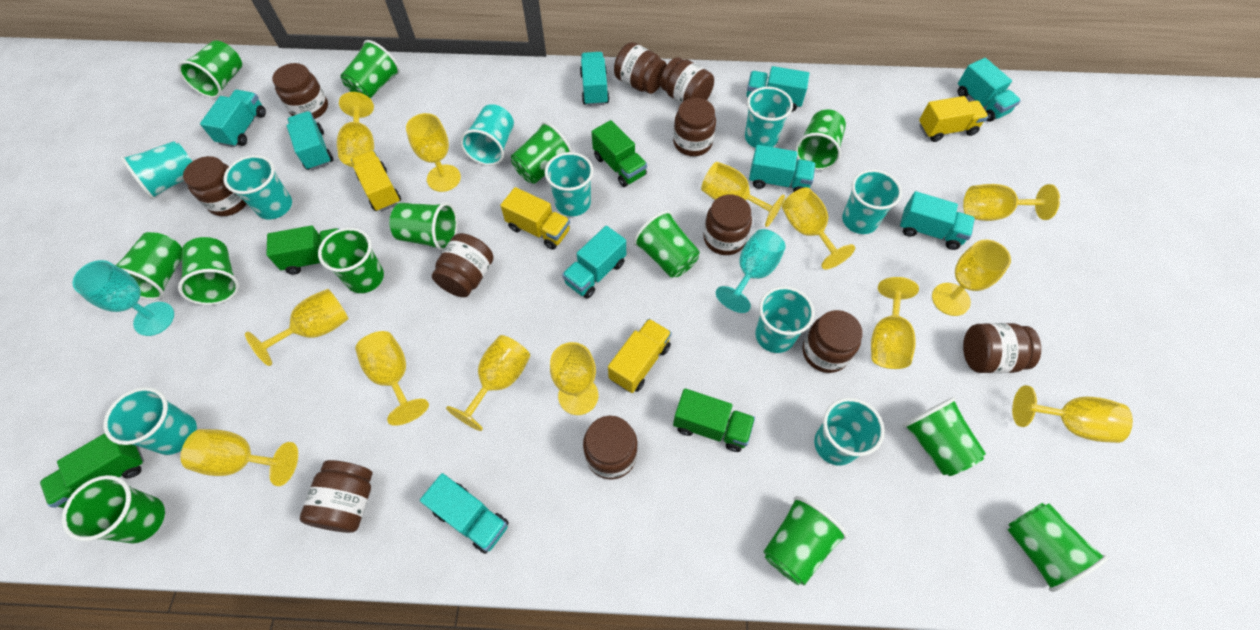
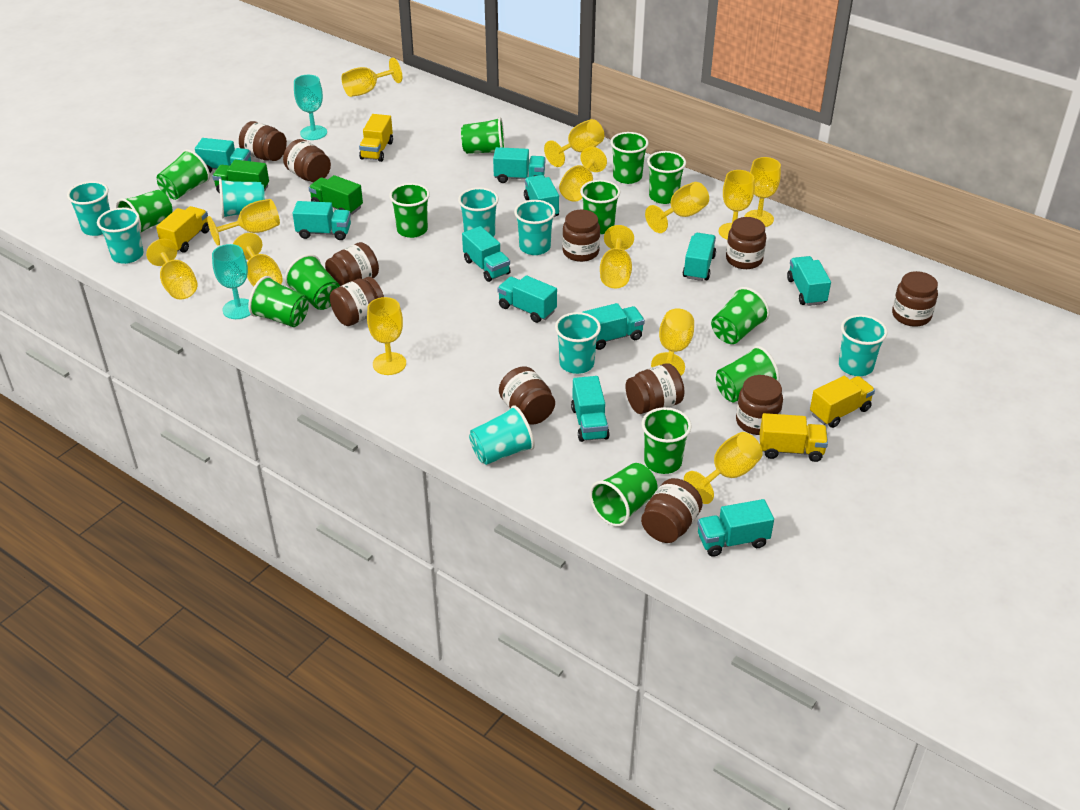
green truck: 4 -> 2
turquoise cup: 9 -> 8
turquoise truck: 9 -> 11

